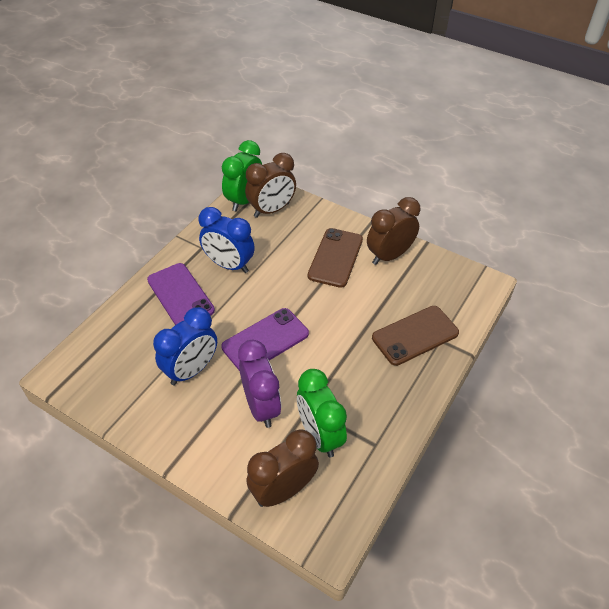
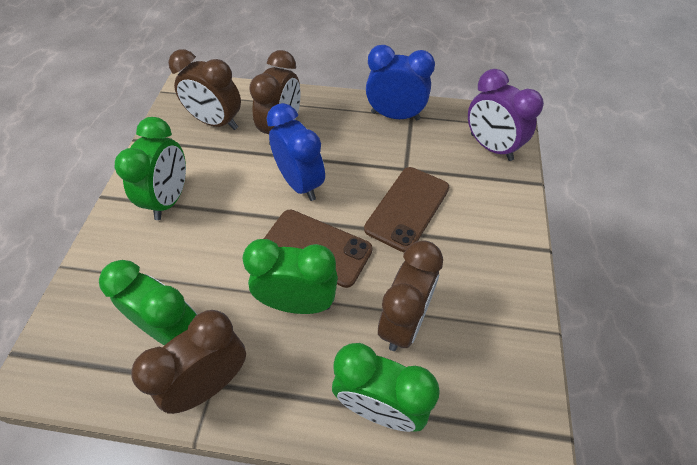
brown clock: 3 -> 4
green clock: 2 -> 4
purple phone: 2 -> 0

